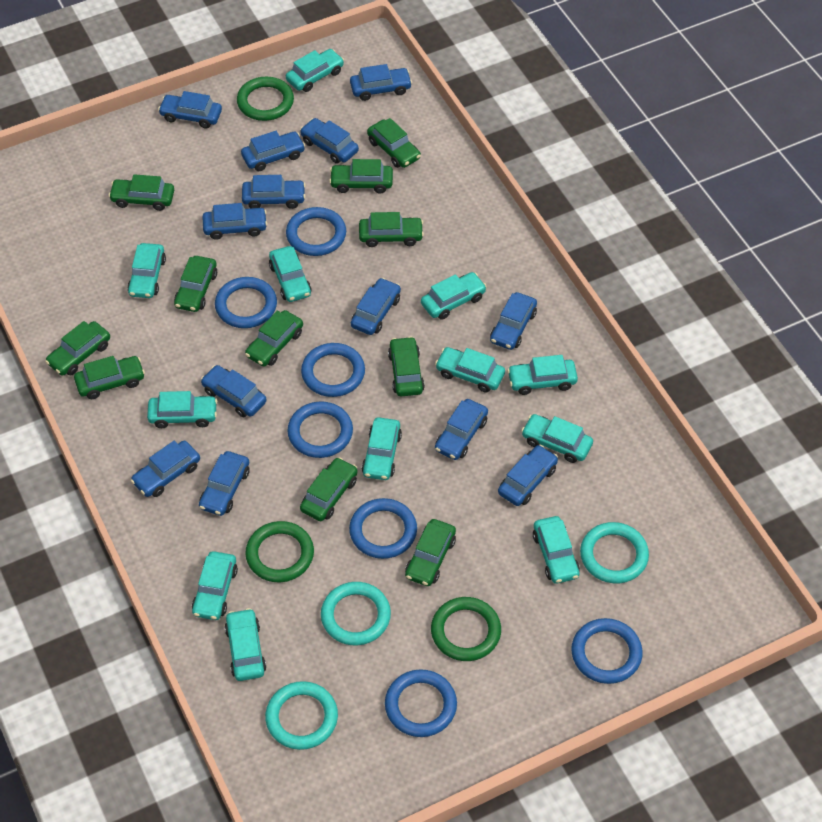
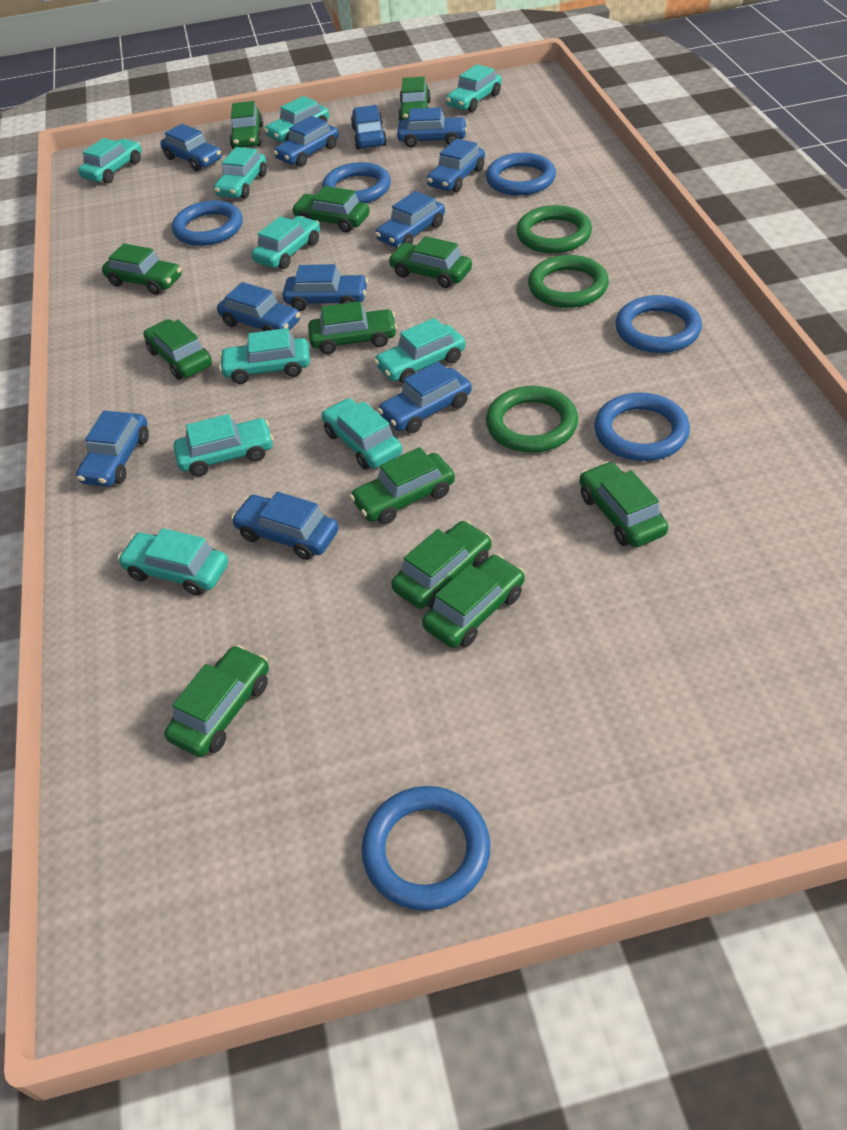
blue car: 13 -> 11
blue ring: 7 -> 6
green car: 11 -> 12
turquoise car: 12 -> 10
turquoise ring: 3 -> 0

